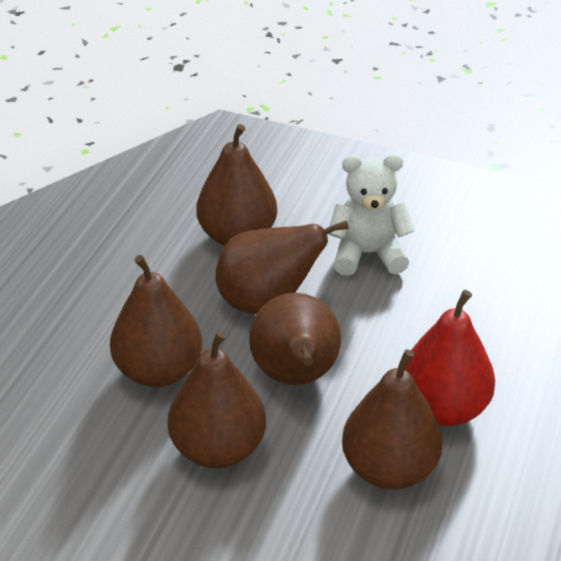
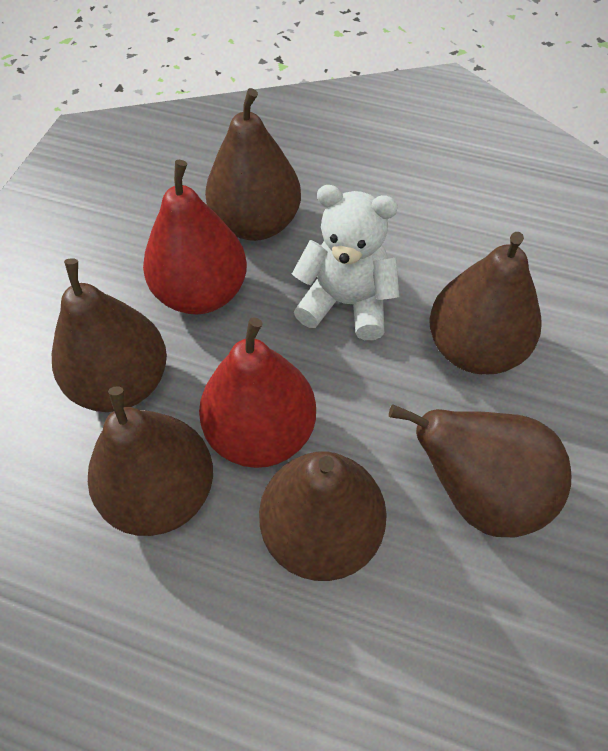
red pear: 1 -> 2

